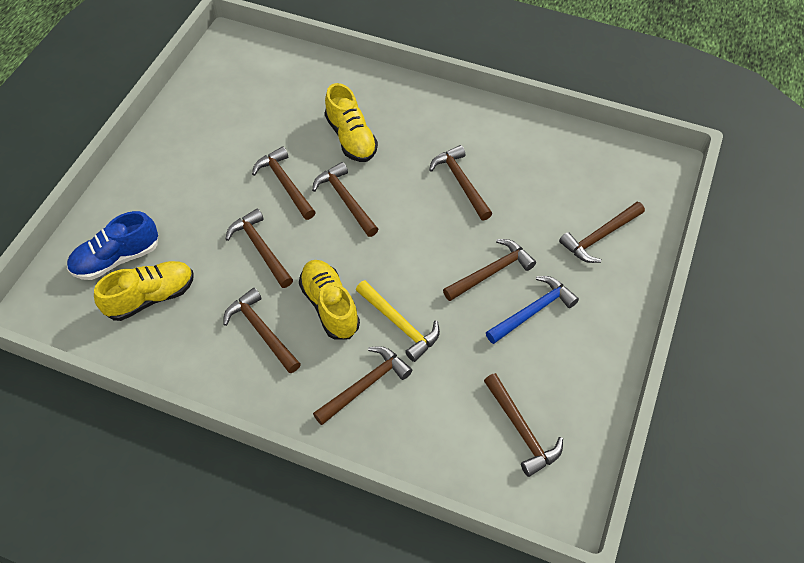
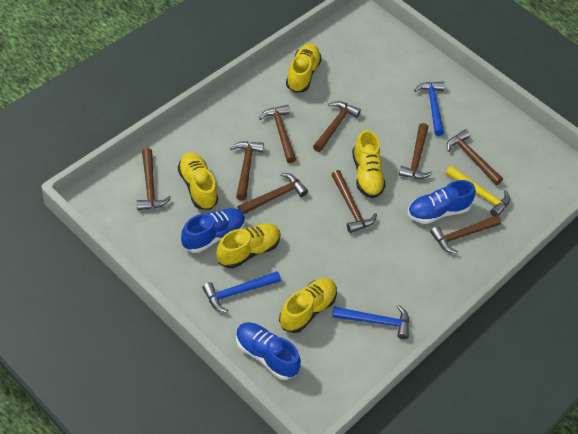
blue hammer: 1 -> 3
blue shoe: 1 -> 3
yellow shoe: 3 -> 5

